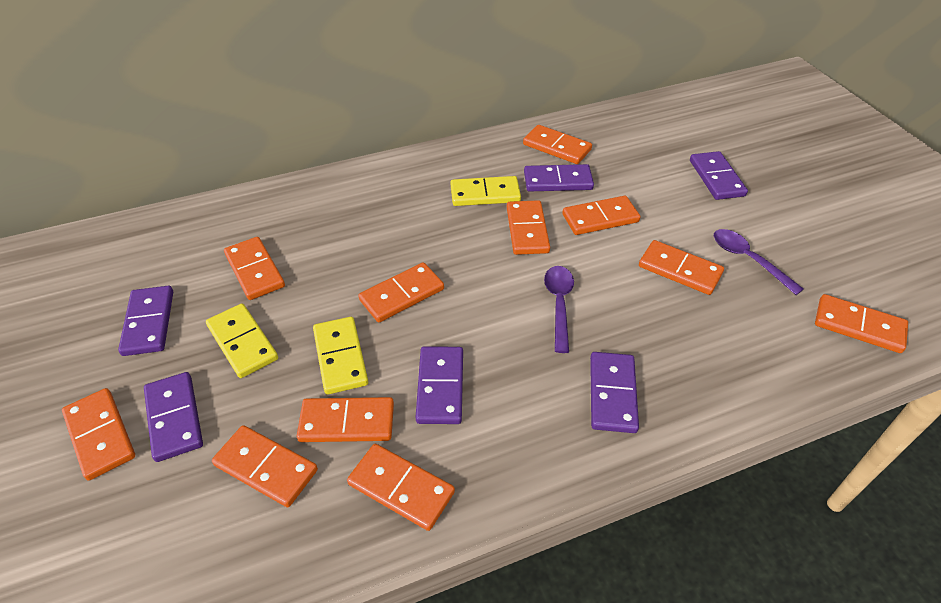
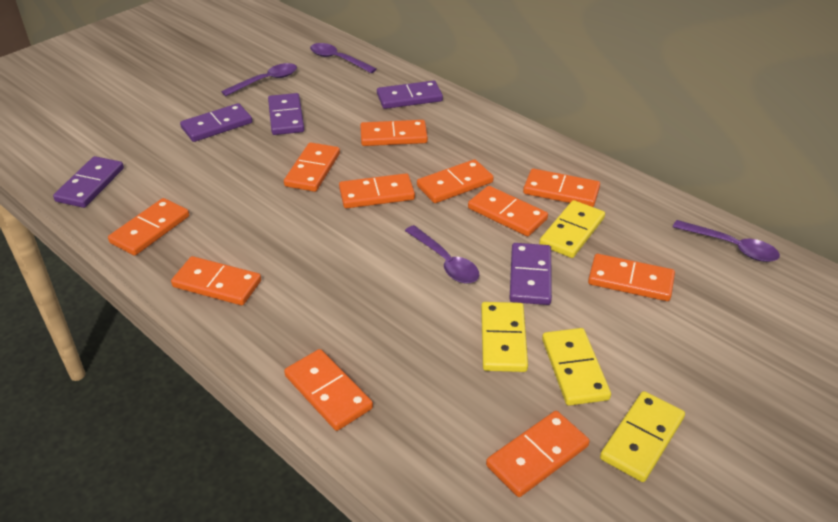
purple domino: 6 -> 5
purple spoon: 2 -> 4
yellow domino: 3 -> 4

